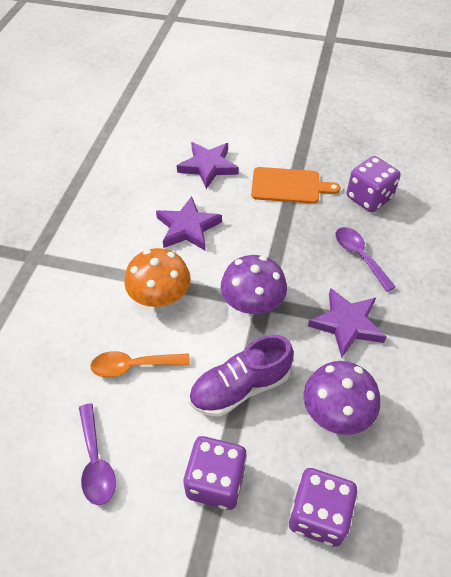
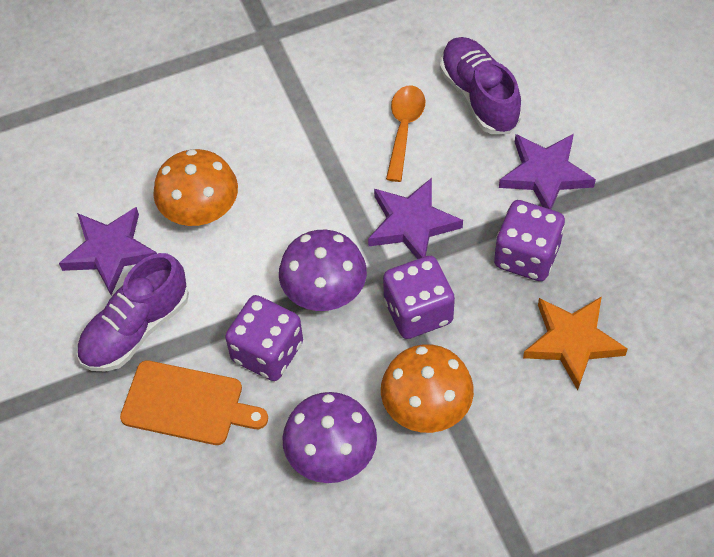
orange mushroom: 1 -> 2
orange star: 0 -> 1
purple shoe: 1 -> 2
purple spoon: 2 -> 0

